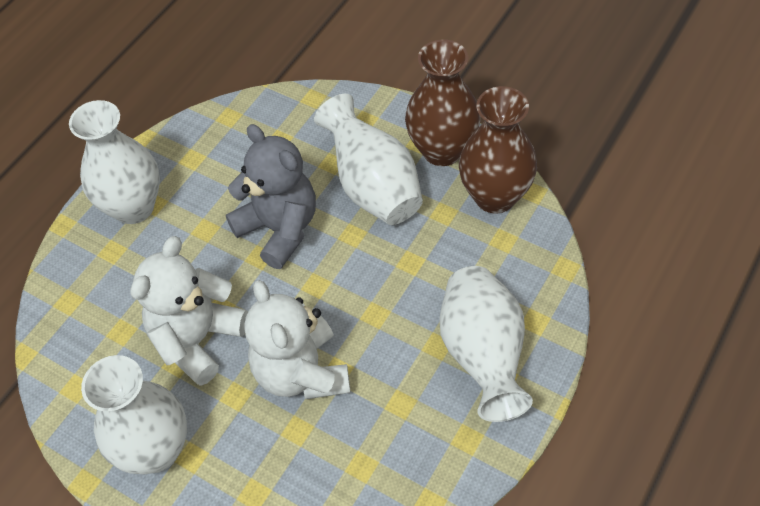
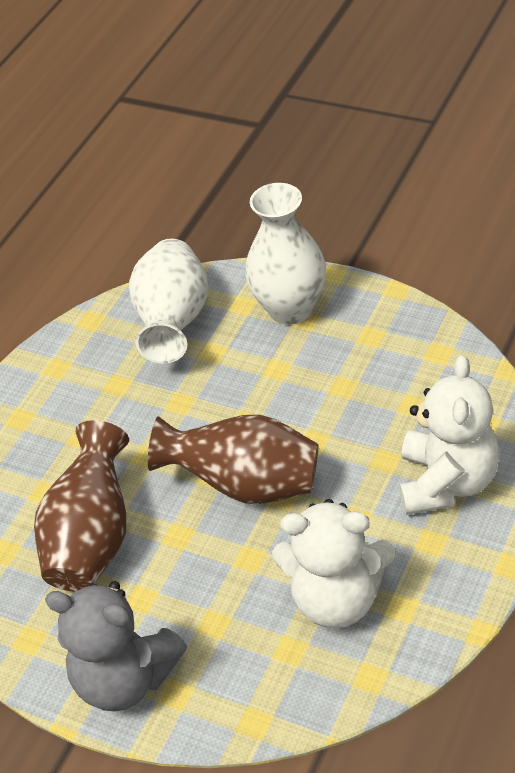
white vase: 4 -> 2

